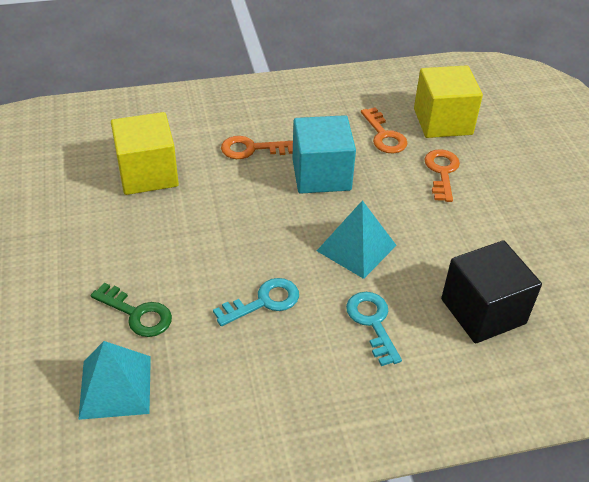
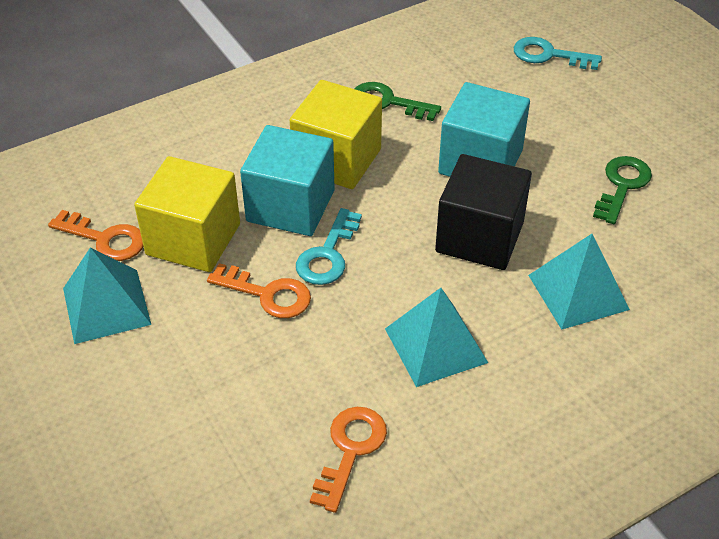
green key: 1 -> 2
turquoise cube: 1 -> 2
turquoise pyramid: 2 -> 3

